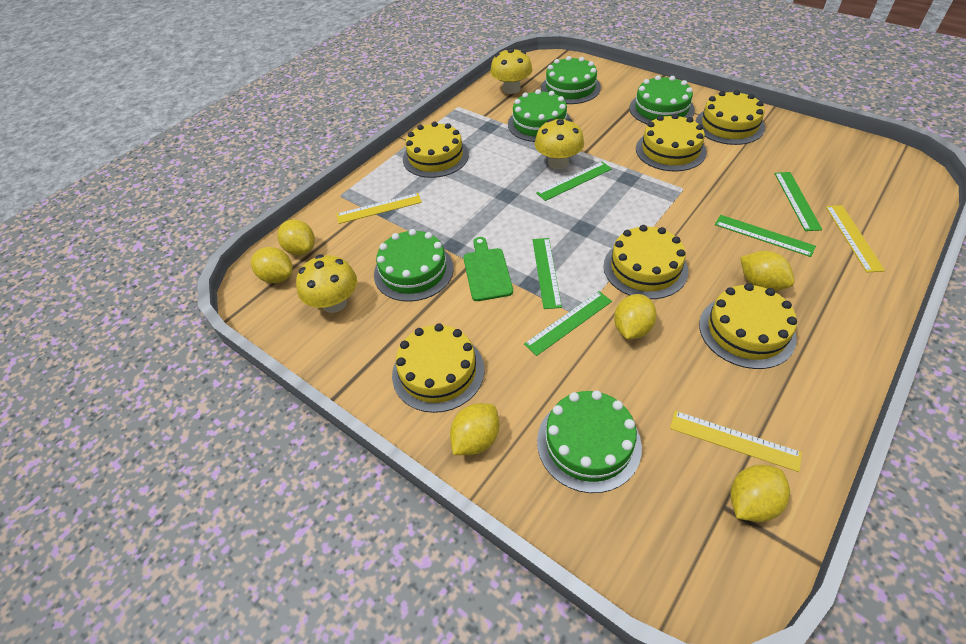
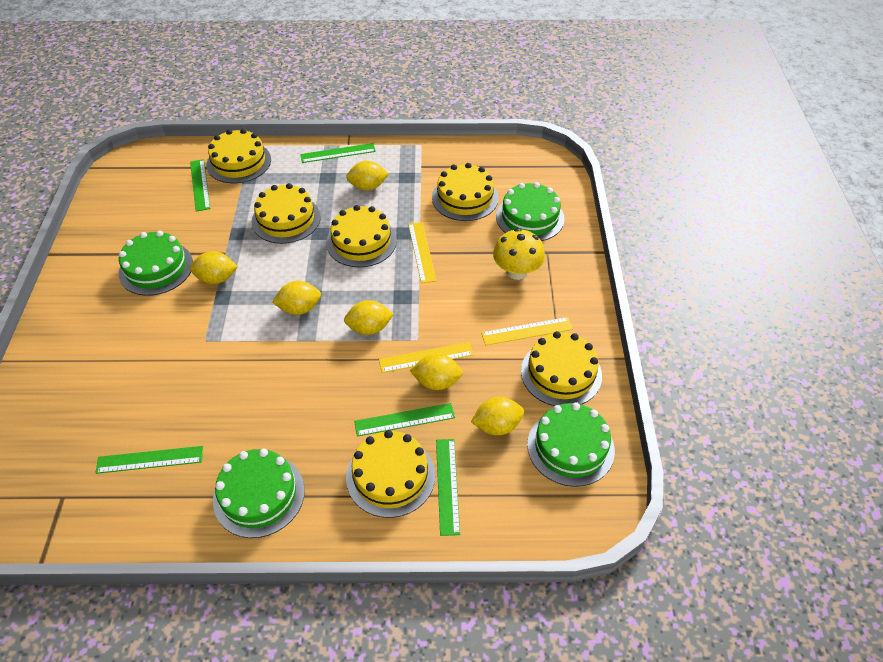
green cake: 5 -> 4
green cutting board: 1 -> 0
yellow mushroom: 3 -> 1

